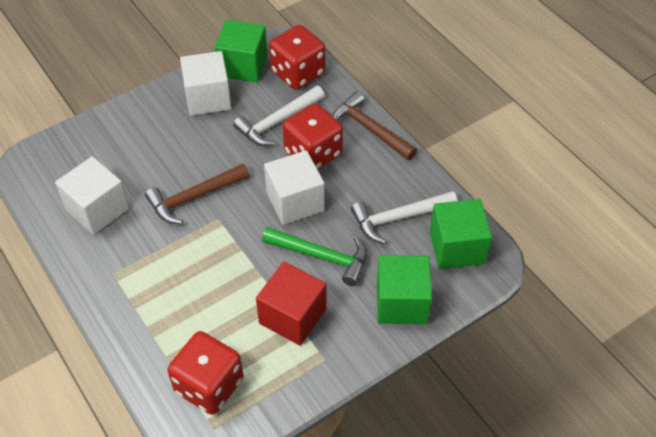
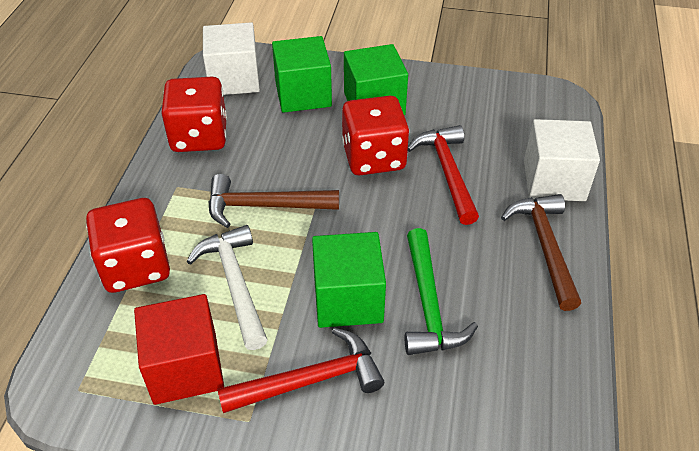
red hammer: 0 -> 2
white cube: 3 -> 2
white hammer: 2 -> 1

